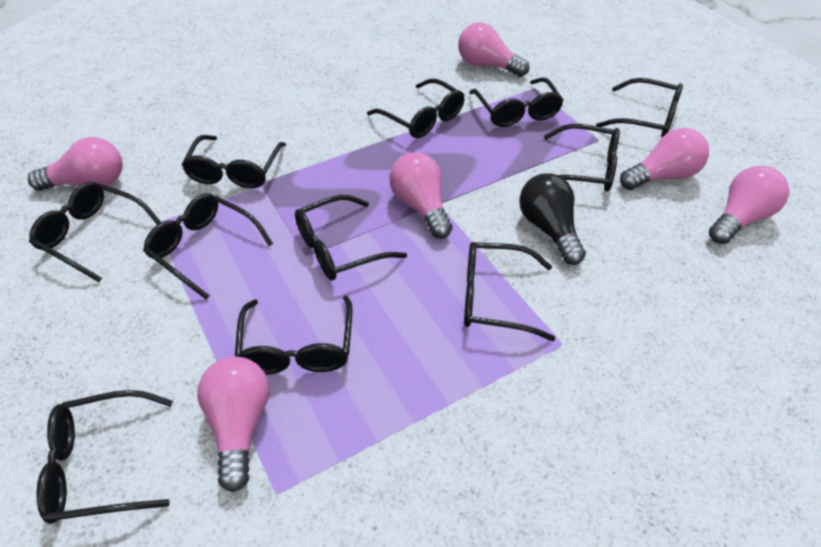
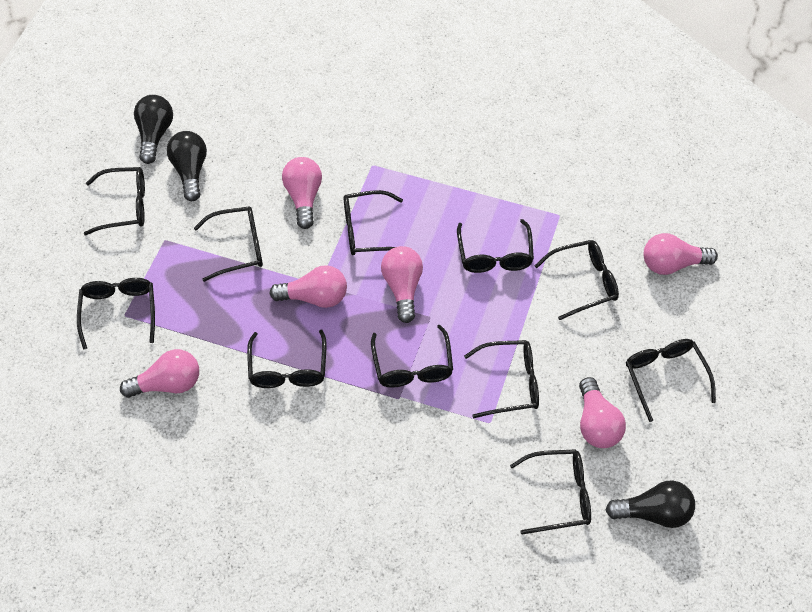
black light bulb: 1 -> 3

